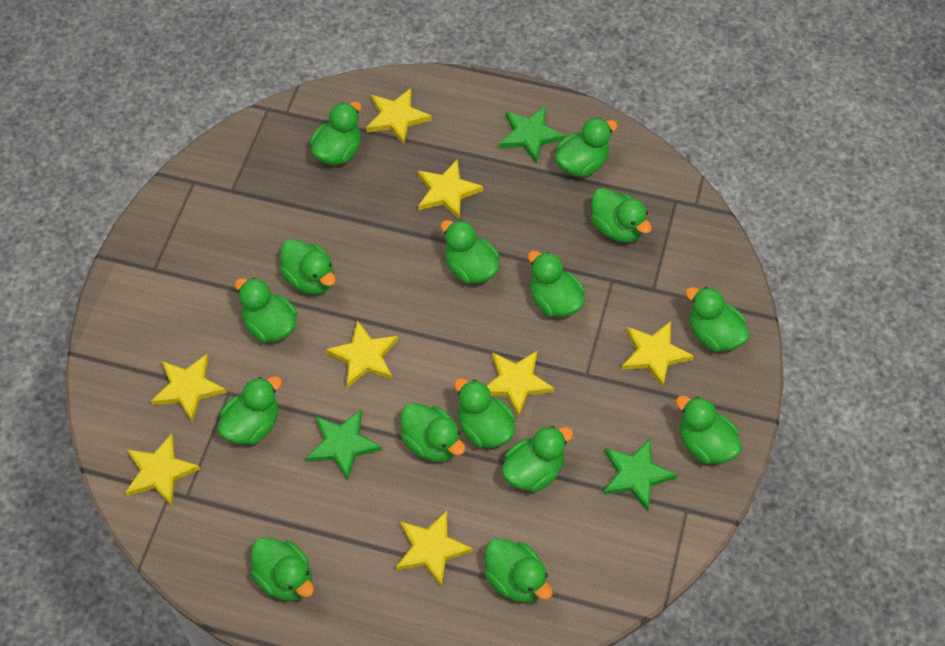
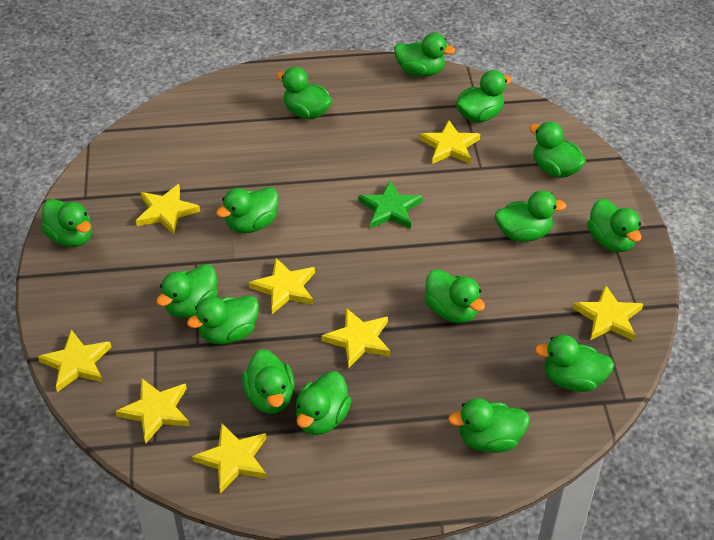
green star: 3 -> 1

